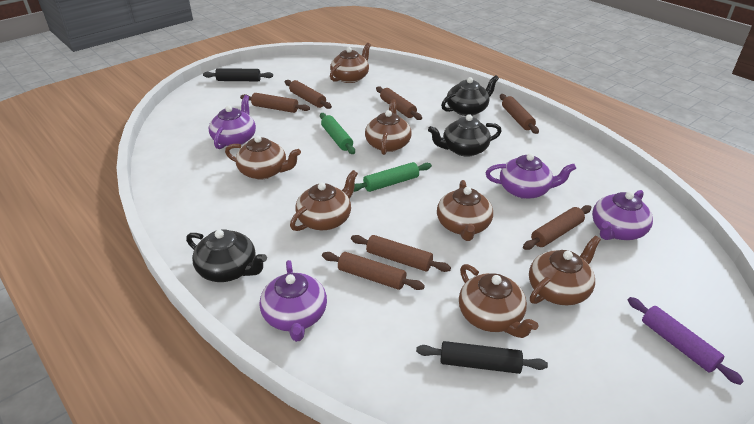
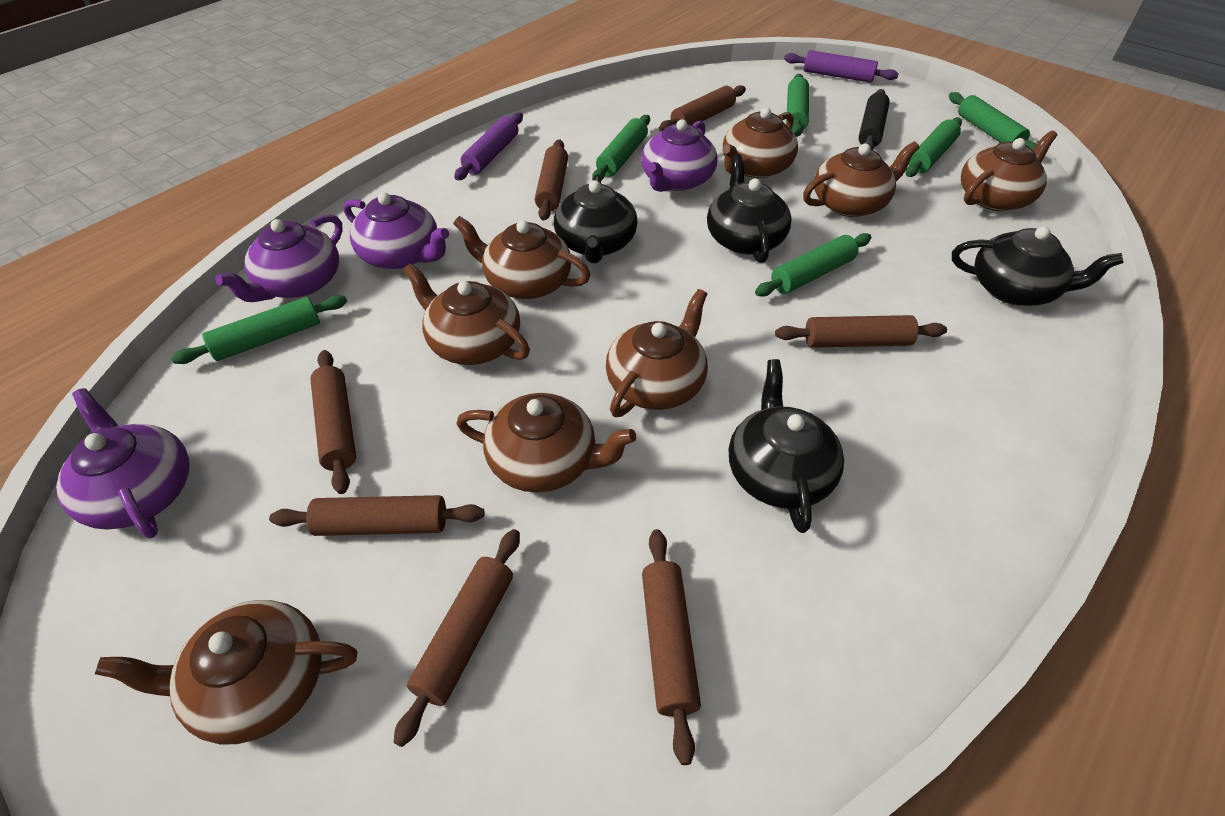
black rolling pin: 2 -> 1
black teapot: 3 -> 4
brown teapot: 7 -> 8
green rolling pin: 2 -> 6
purple rolling pin: 1 -> 2

